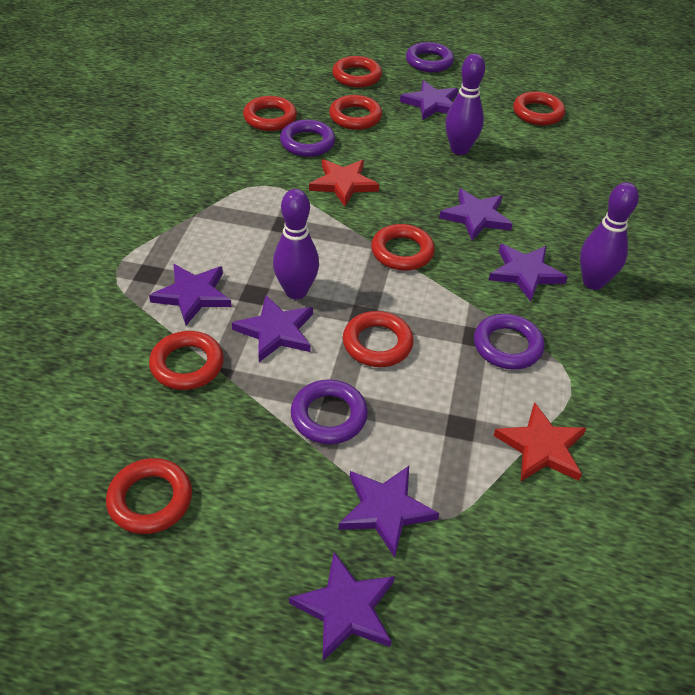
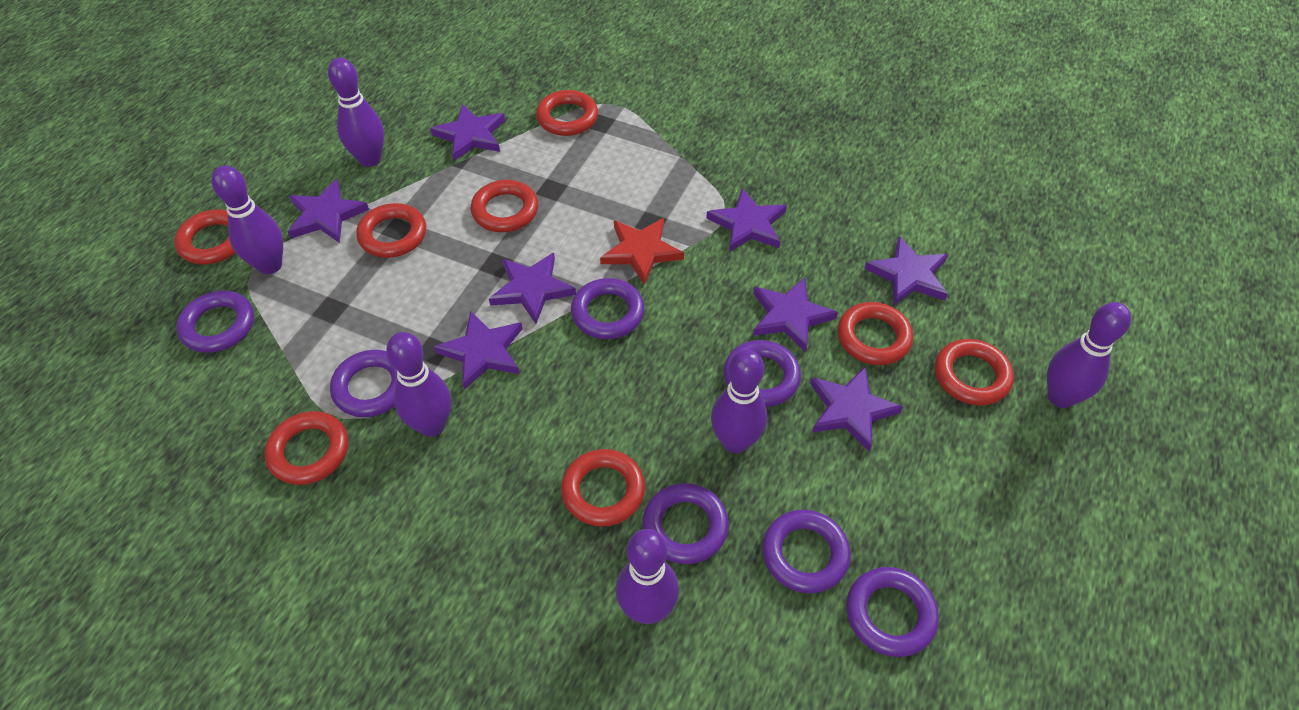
purple bowling pin: 3 -> 6
purple ring: 4 -> 7
purple star: 7 -> 8
red star: 2 -> 1

